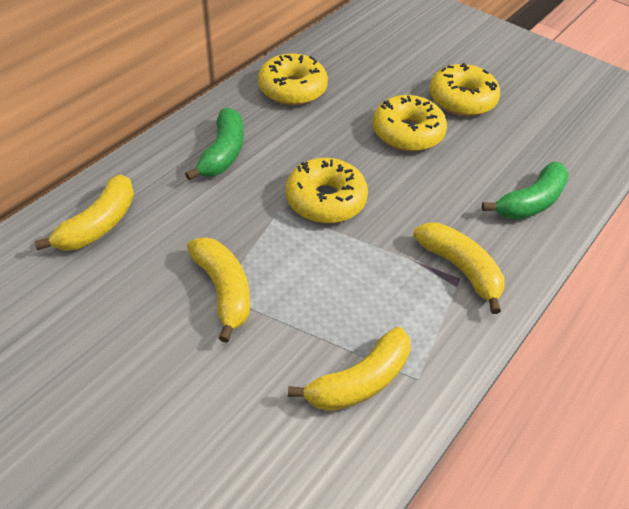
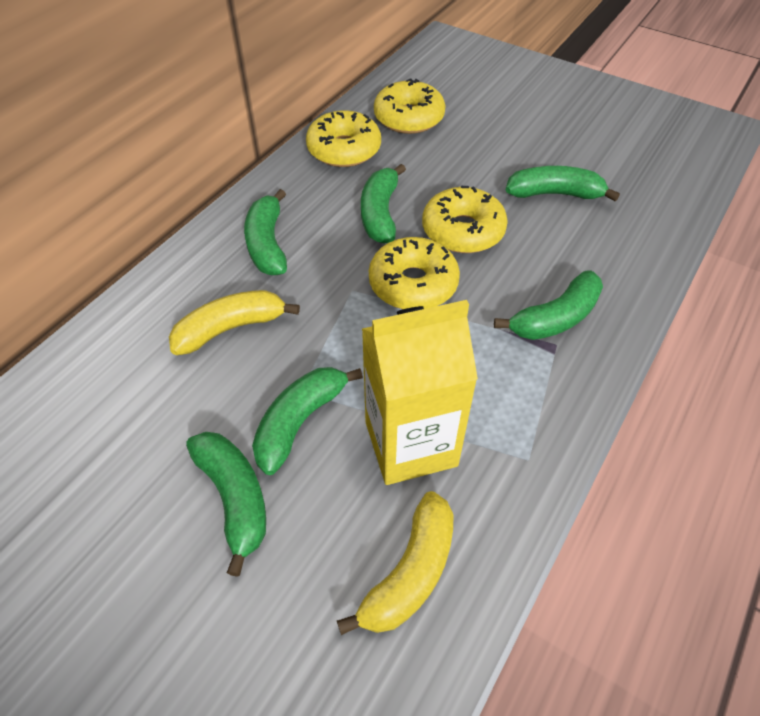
green banana: 2 -> 6
yellow banana: 4 -> 2
yellow carton: 0 -> 1

